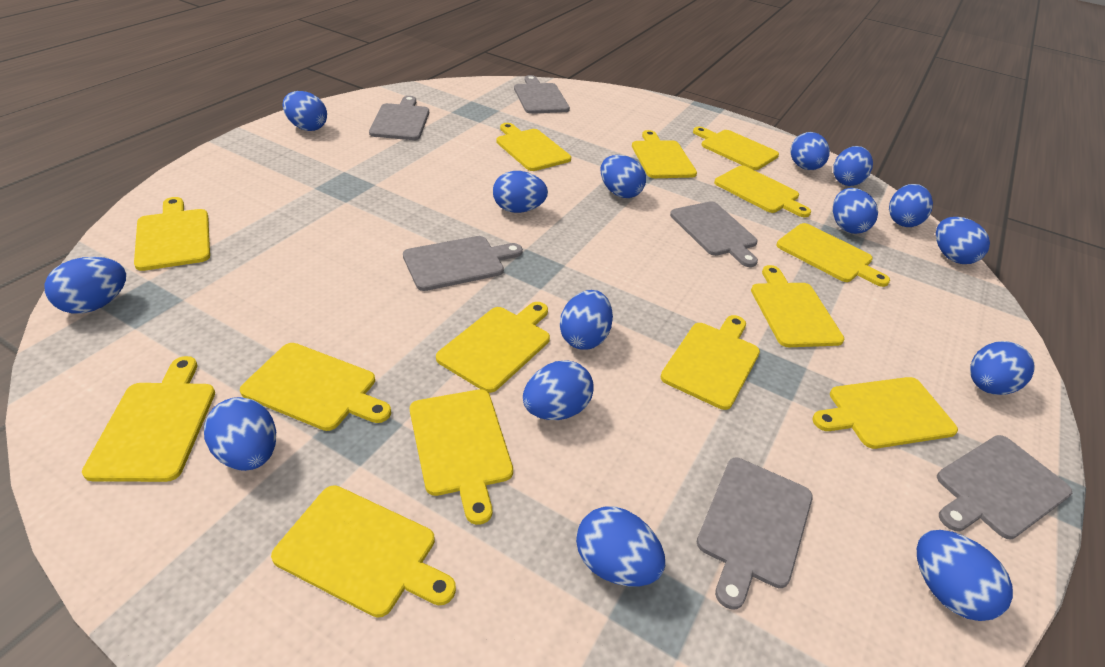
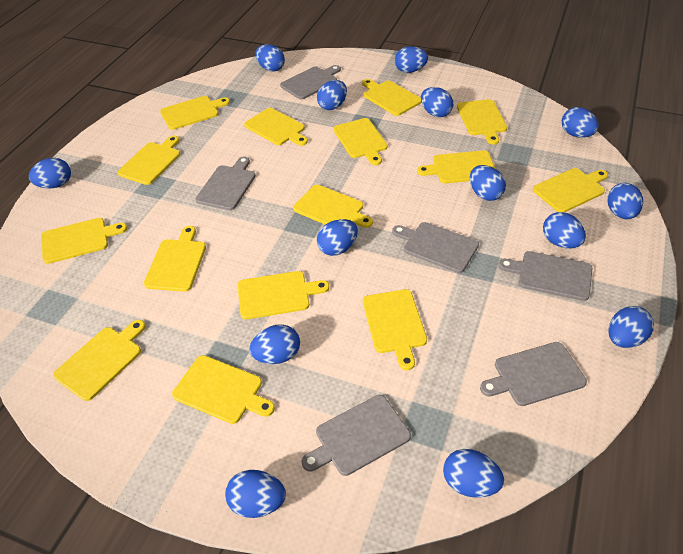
blue egg: 15 -> 14
yellow cutting board: 14 -> 15

